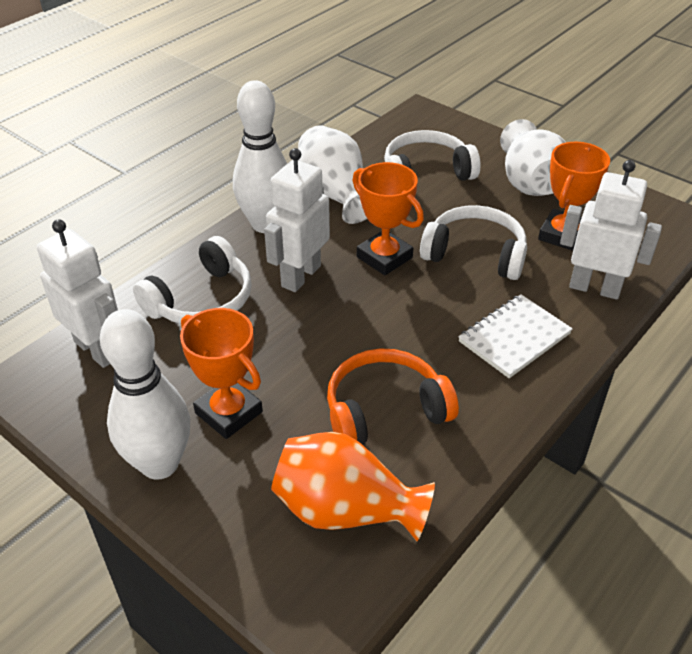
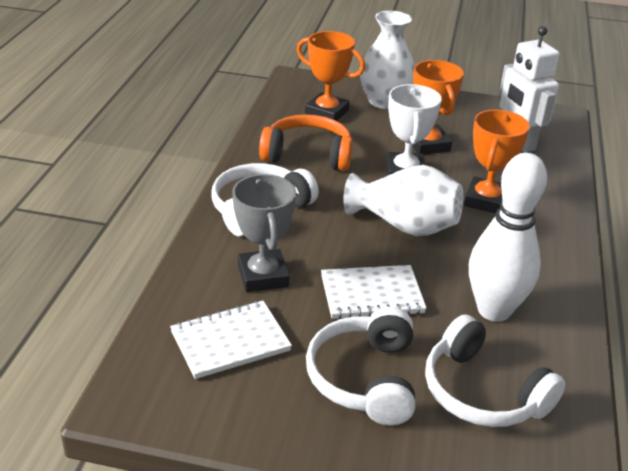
grey trophy: 0 -> 1
orange vase: 1 -> 0
white bowling pin: 2 -> 1
white notebook: 1 -> 2
white robot: 3 -> 1
white trophy: 0 -> 1

